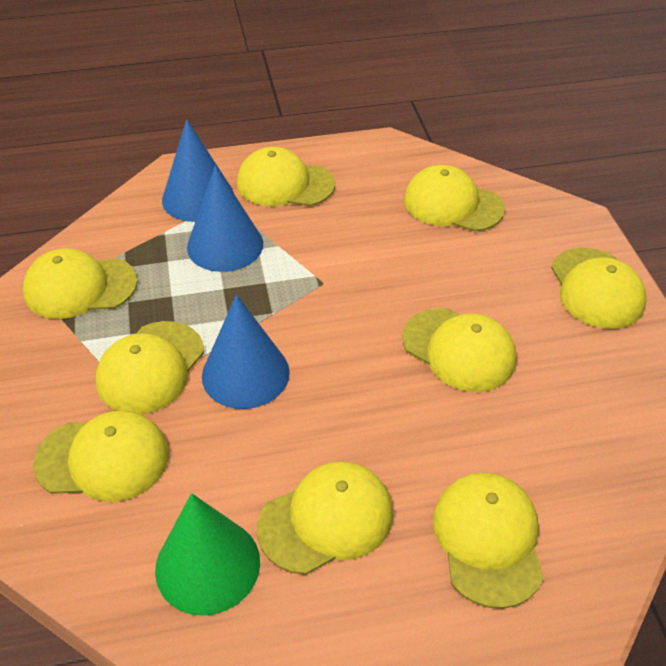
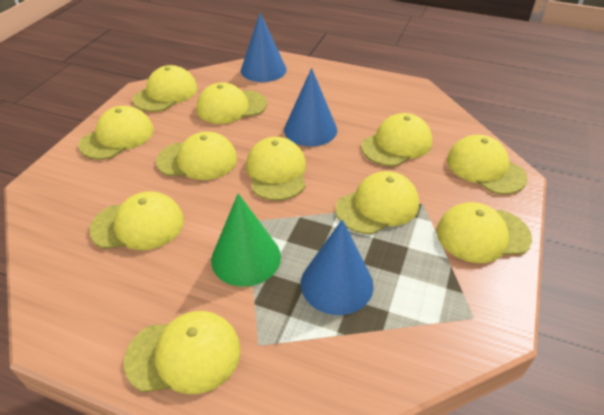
yellow cap: 9 -> 11

